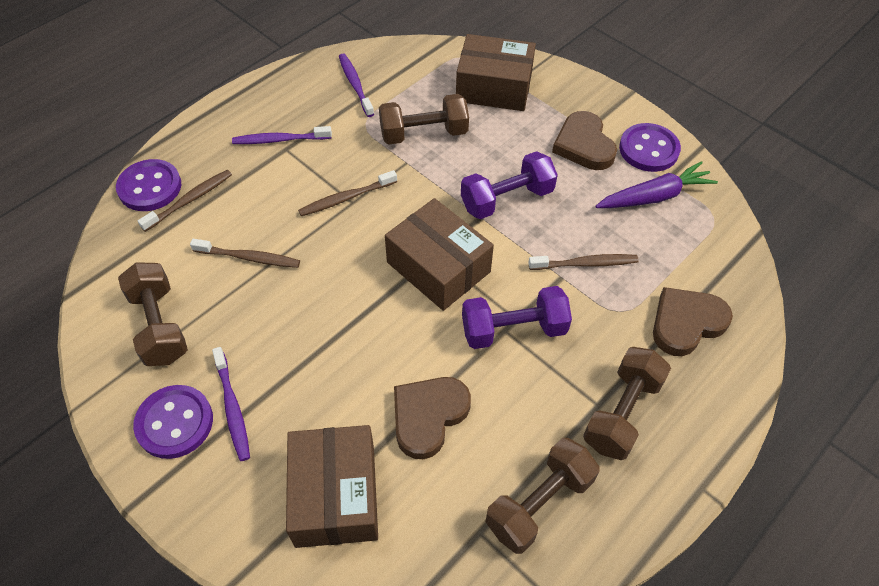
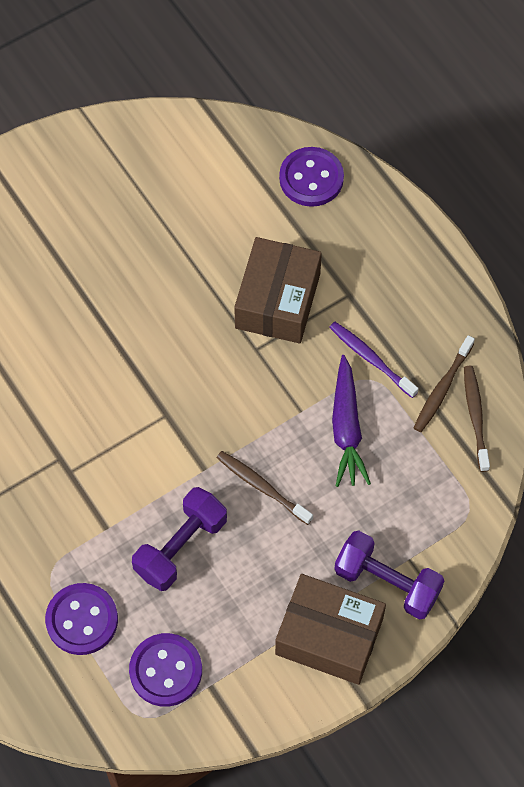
brown box: 3 -> 2
brown dumbbell: 4 -> 0
brown heart: 3 -> 0
brown toothbrush: 4 -> 3
purple toothbrush: 3 -> 1

